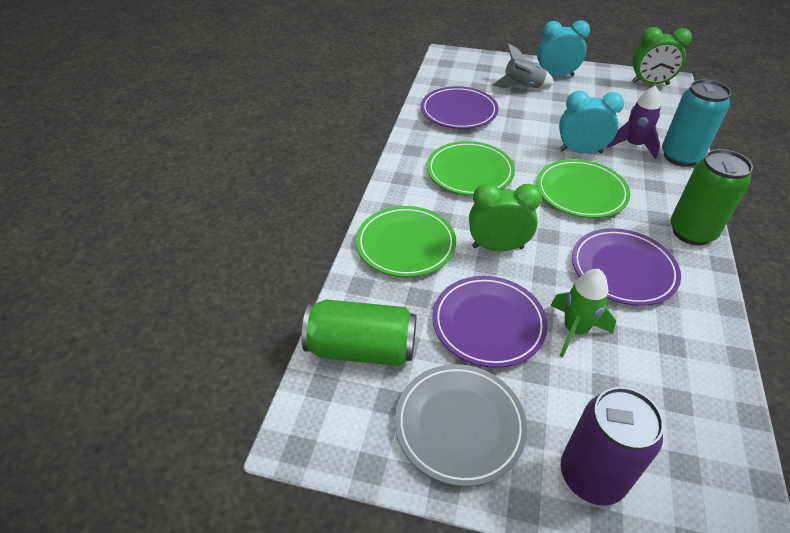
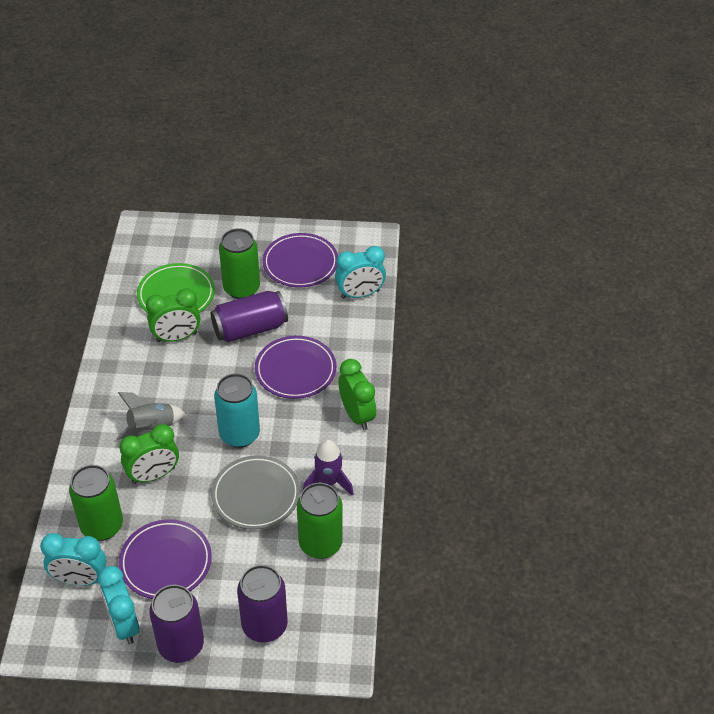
green can: 2 -> 3
green clock: 2 -> 3
green plate: 3 -> 1
green rocket: 1 -> 0
purple can: 1 -> 3
turquoise clock: 2 -> 3

